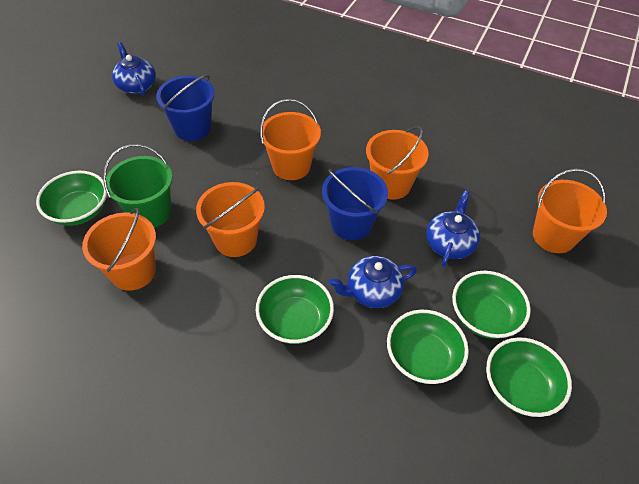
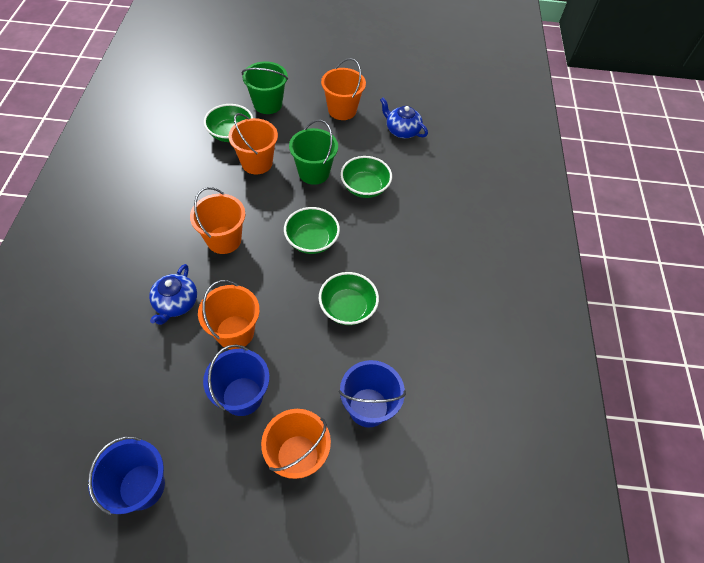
blue bucket: 2 -> 3
blue teapot: 3 -> 2
green bowl: 5 -> 4
green bucket: 1 -> 2

